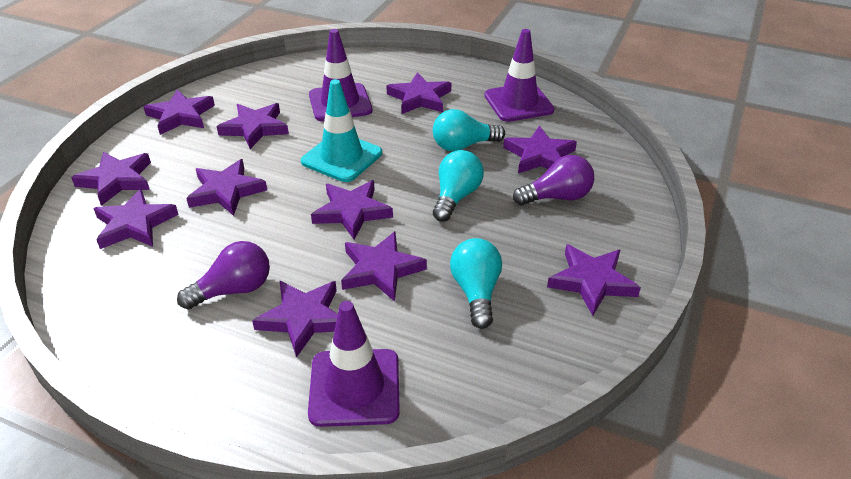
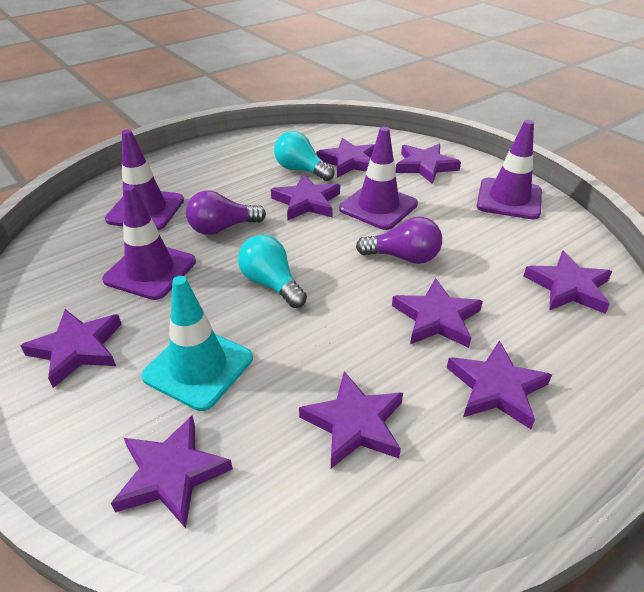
purple star: 11 -> 9
purple traffic cone: 3 -> 4
turquoise light bulb: 3 -> 2

